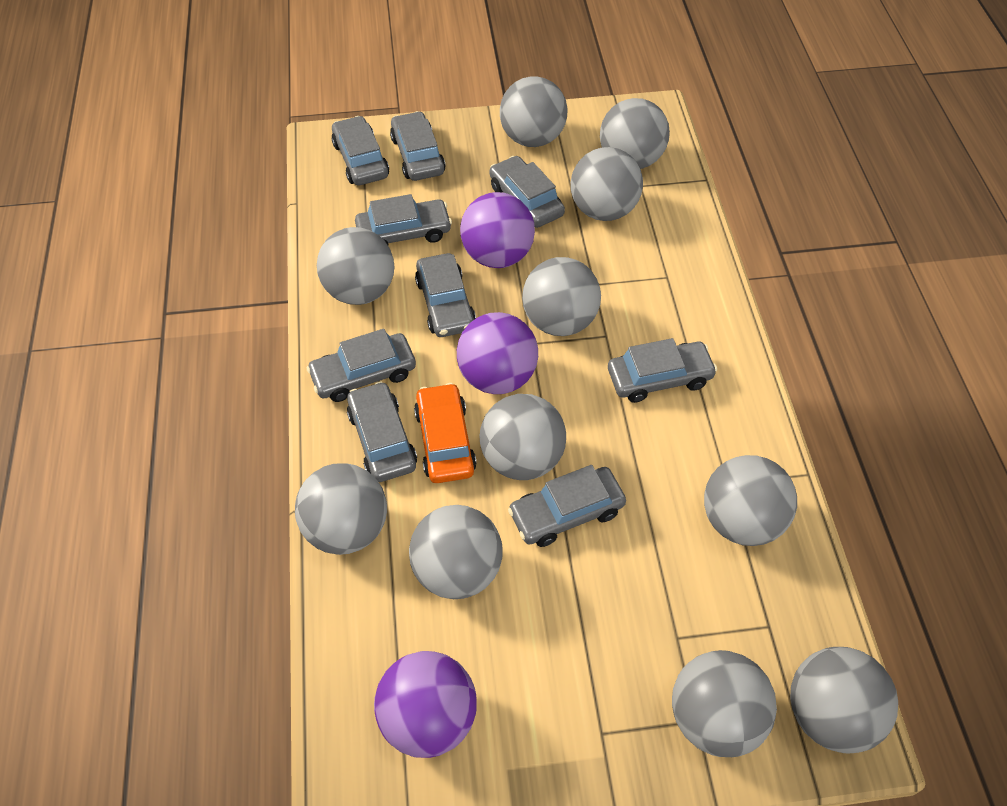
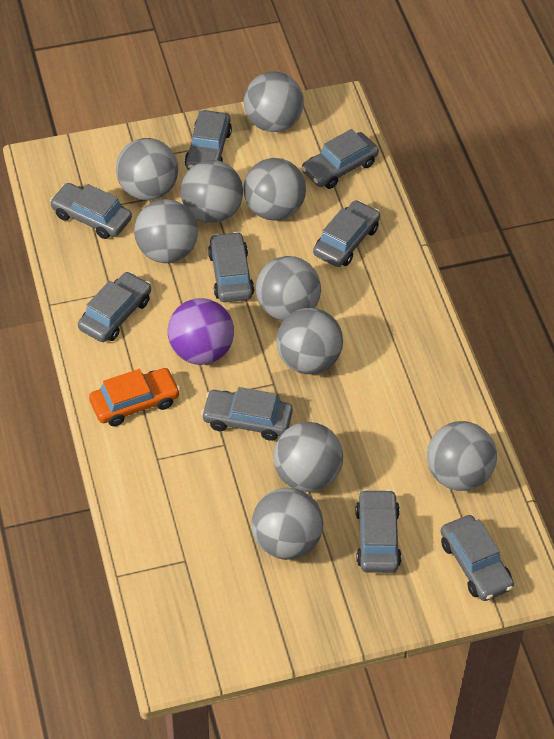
grey ball: 11 -> 10
purple ball: 3 -> 1

